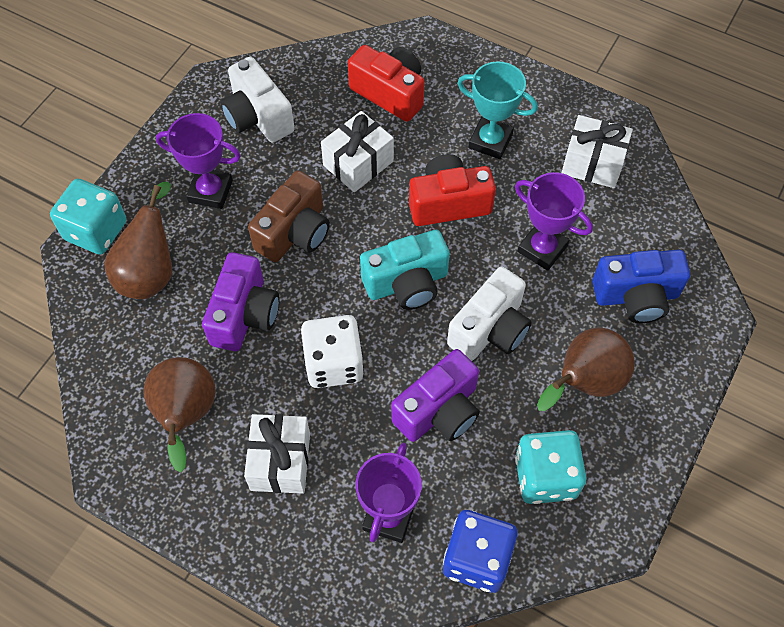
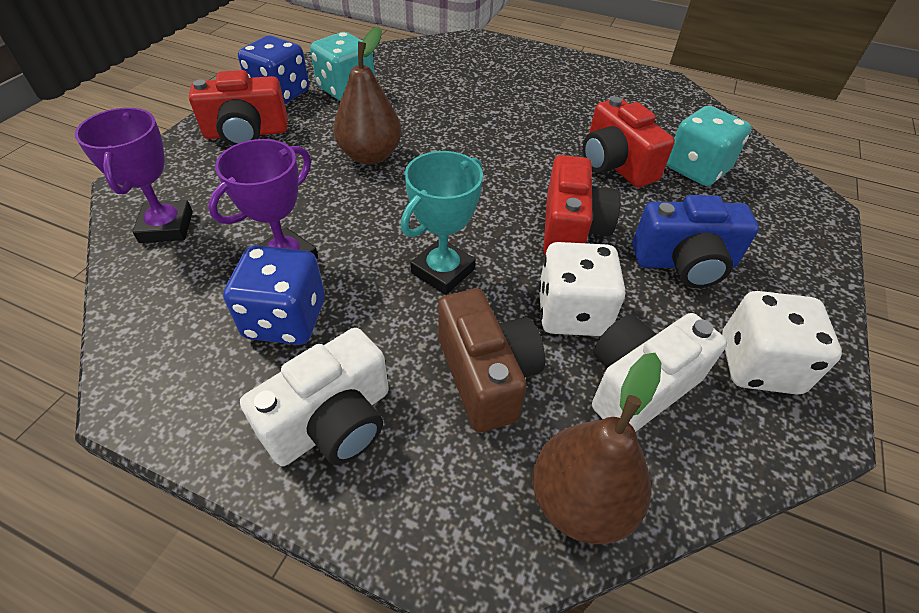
blue dice: 1 -> 2
brown pear: 3 -> 2
purple camera: 2 -> 0
purple trophy: 3 -> 2
red camera: 2 -> 3
turquoise camera: 1 -> 0
white dice: 1 -> 2
white gift: 3 -> 0

